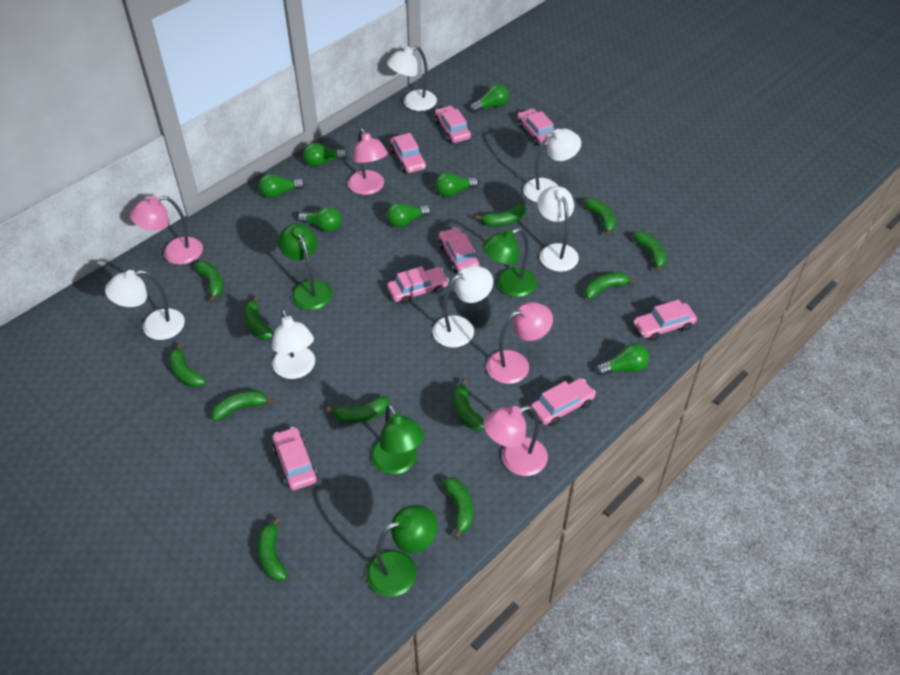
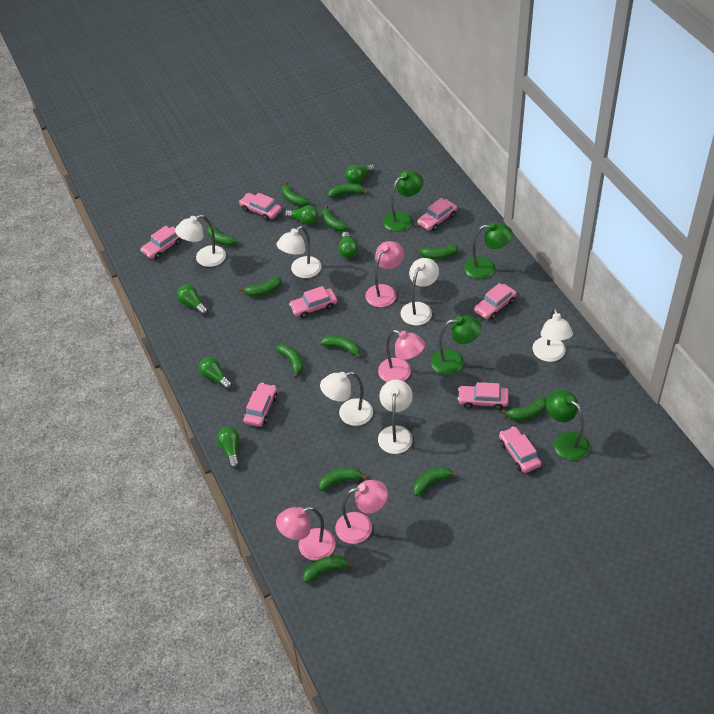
green light bulb: 7 -> 6

